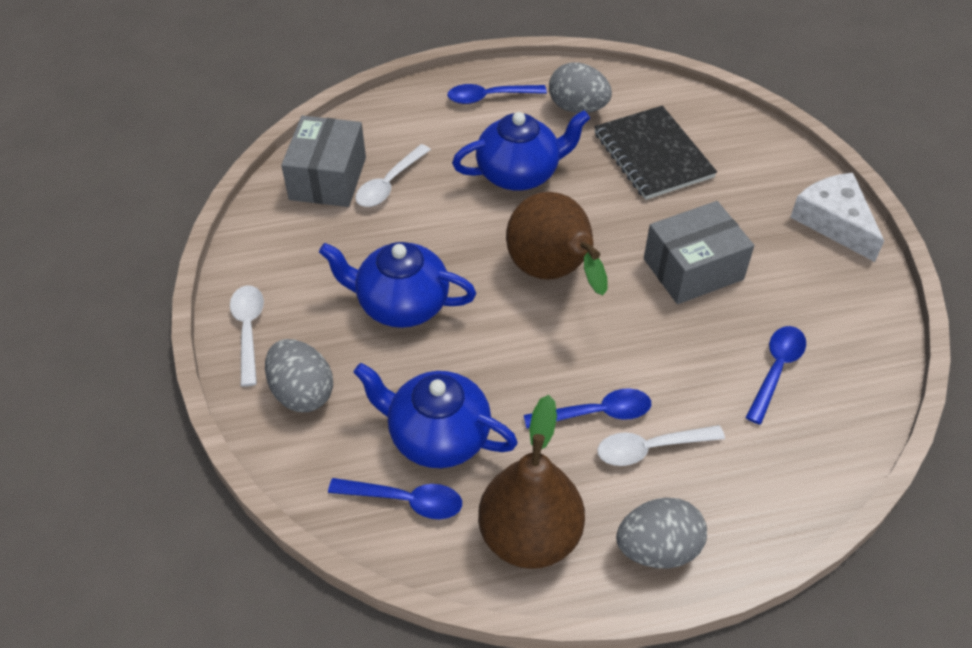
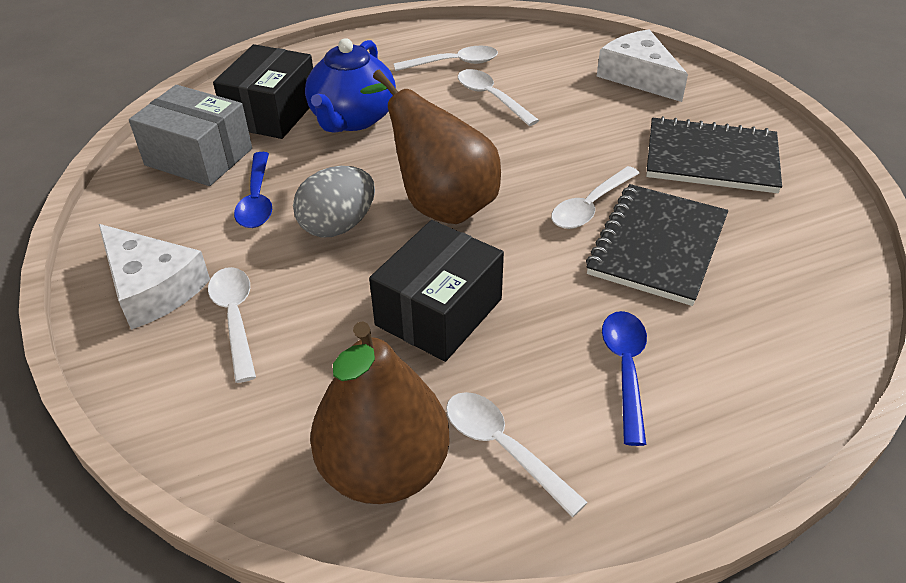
black box: 0 -> 2
black notebook: 1 -> 2
blue spoon: 4 -> 2
blue teapot: 3 -> 1
grey box: 2 -> 1
grey egg: 3 -> 1
white cheese: 1 -> 2
white spoon: 3 -> 5

